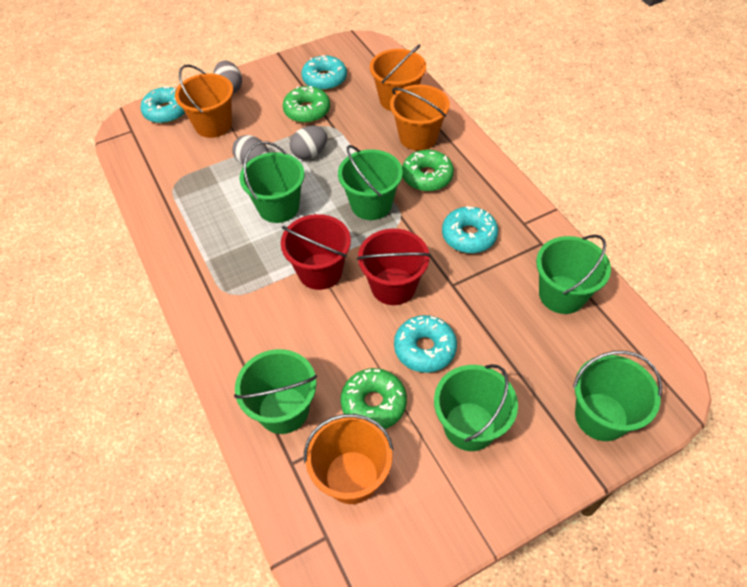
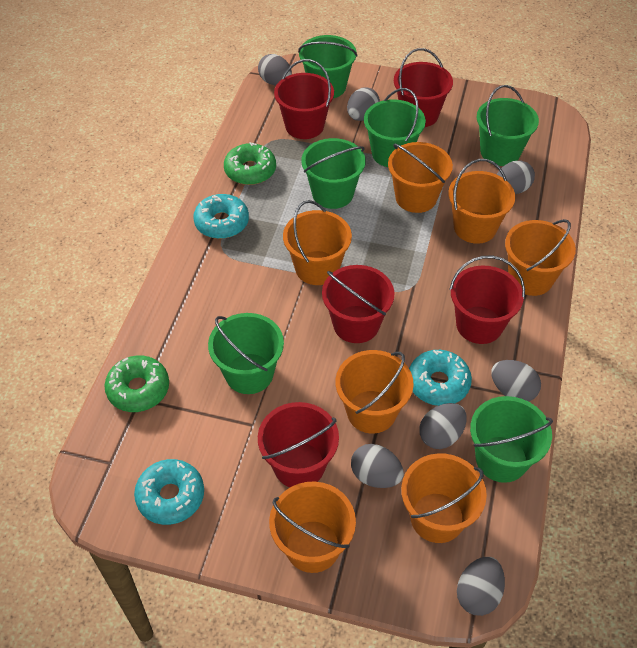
green donut: 3 -> 2
grey egg: 3 -> 7
orange bucket: 4 -> 7
red bucket: 2 -> 5
turquoise donut: 4 -> 3

